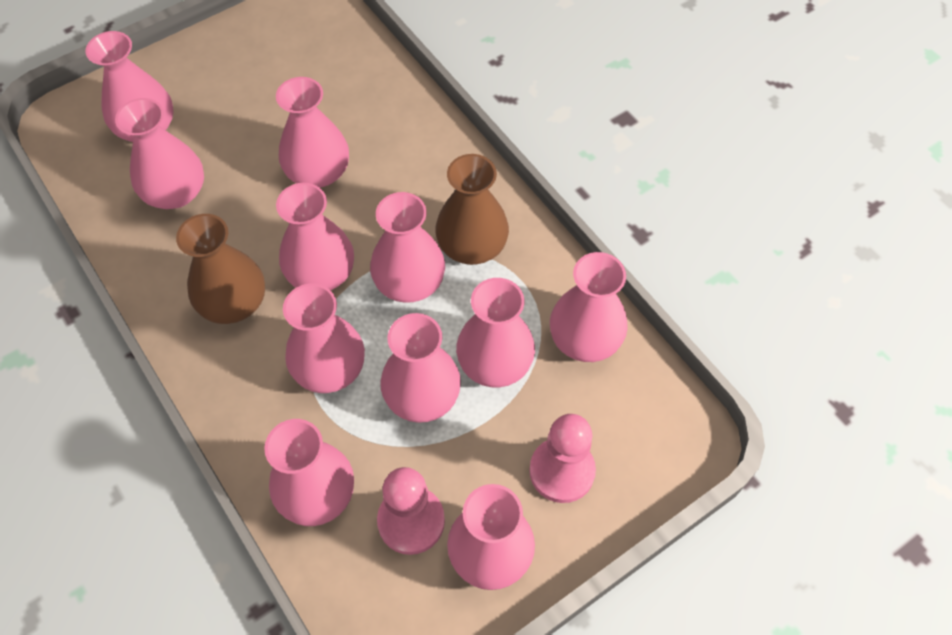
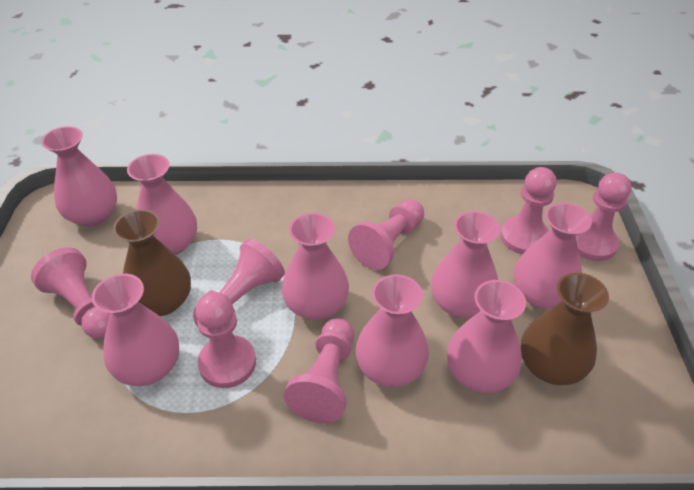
pink pawn: 2 -> 7
pink vase: 11 -> 8

